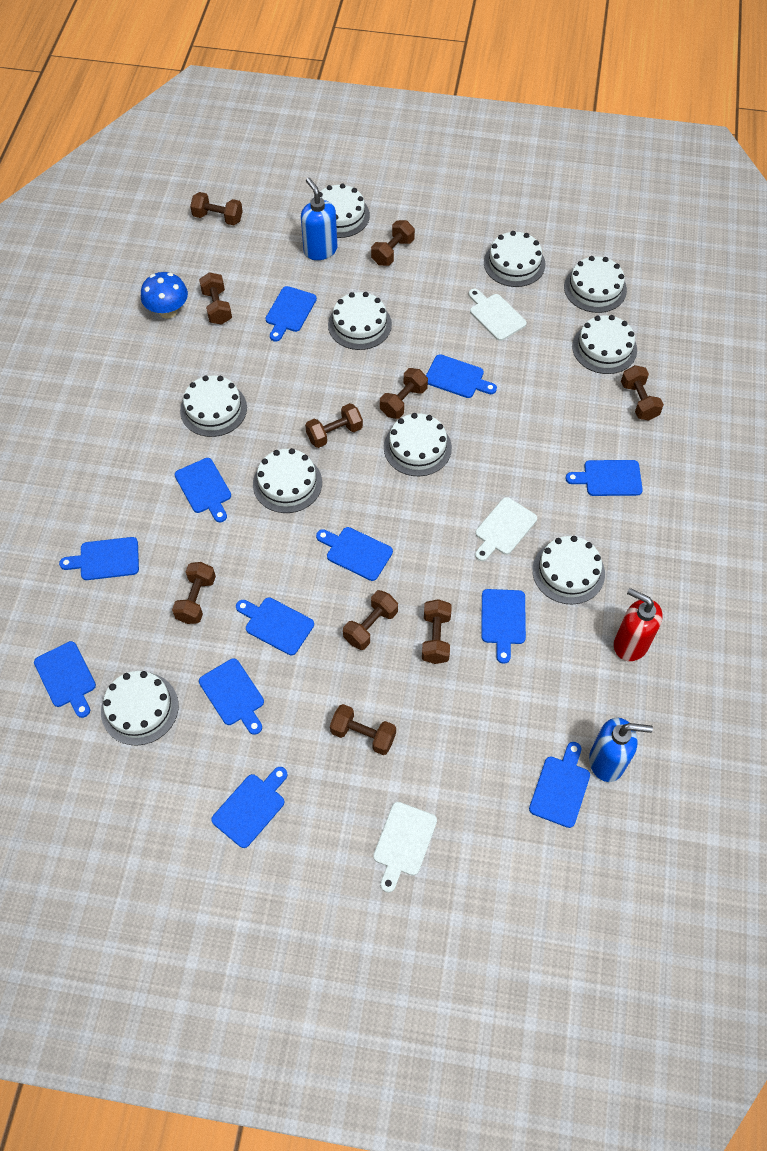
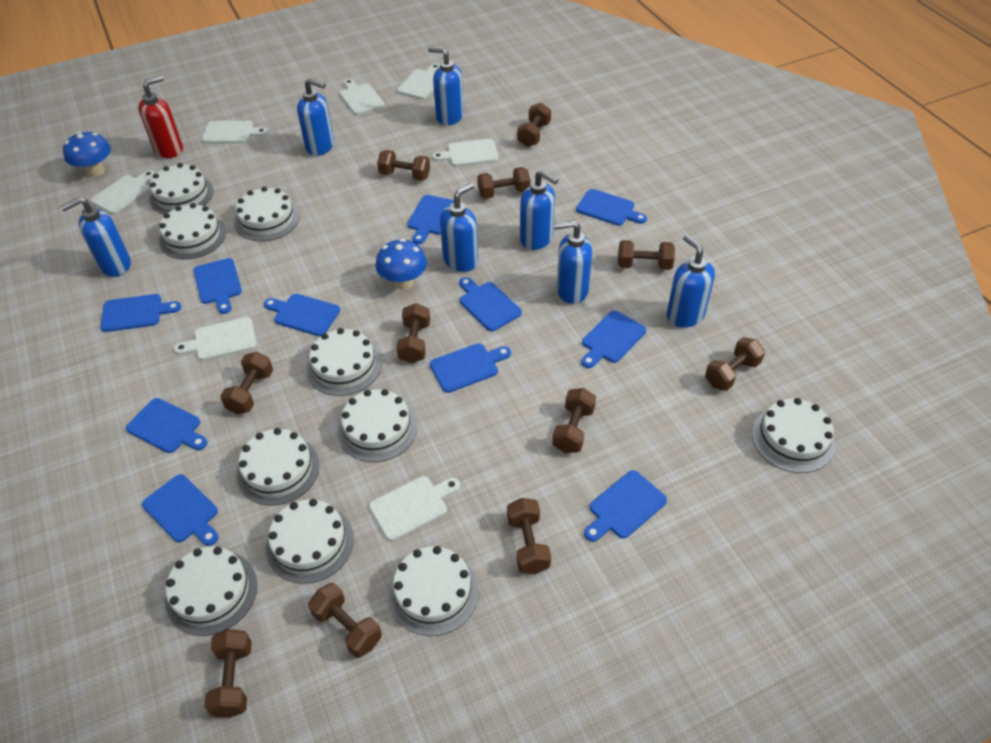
blue cutting board: 12 -> 11
blue mushroom: 1 -> 2
blue soap dispenser: 2 -> 7
brown dumbbell: 10 -> 11
white cutting board: 3 -> 7

